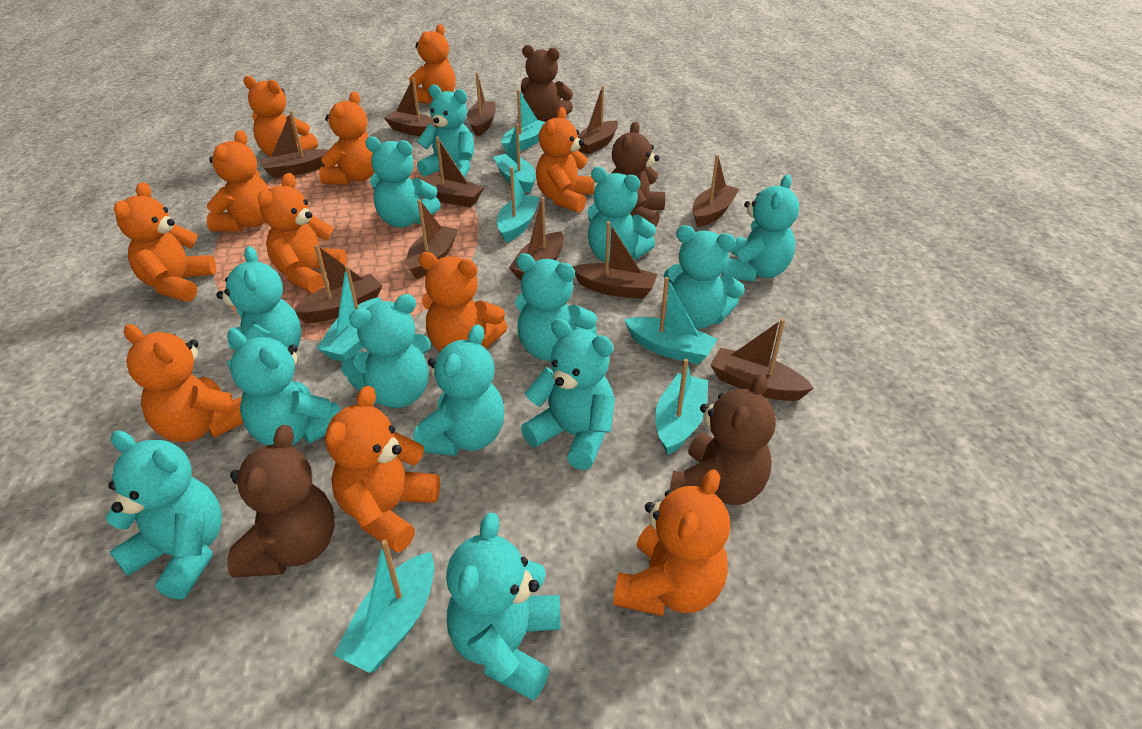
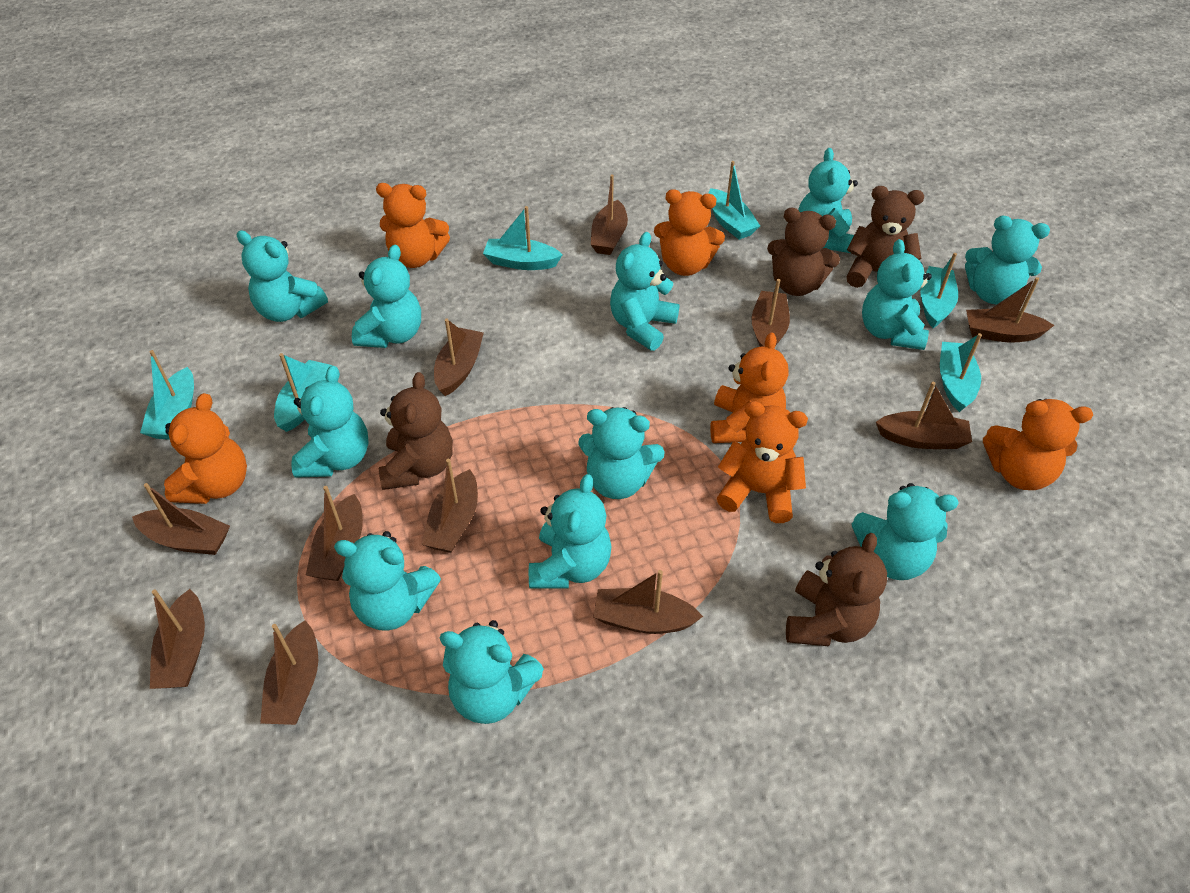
orange teddy bear: 11 -> 6
turquoise boat: 7 -> 6
turquoise teddy bear: 13 -> 12

